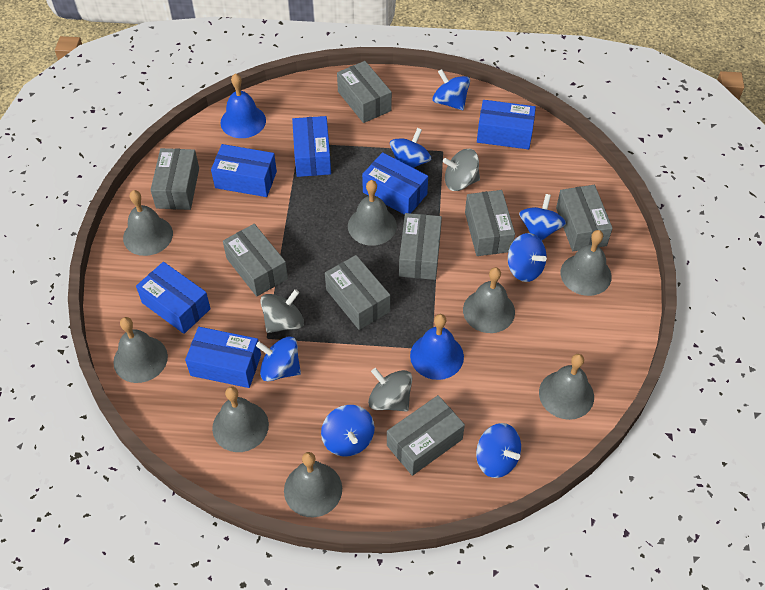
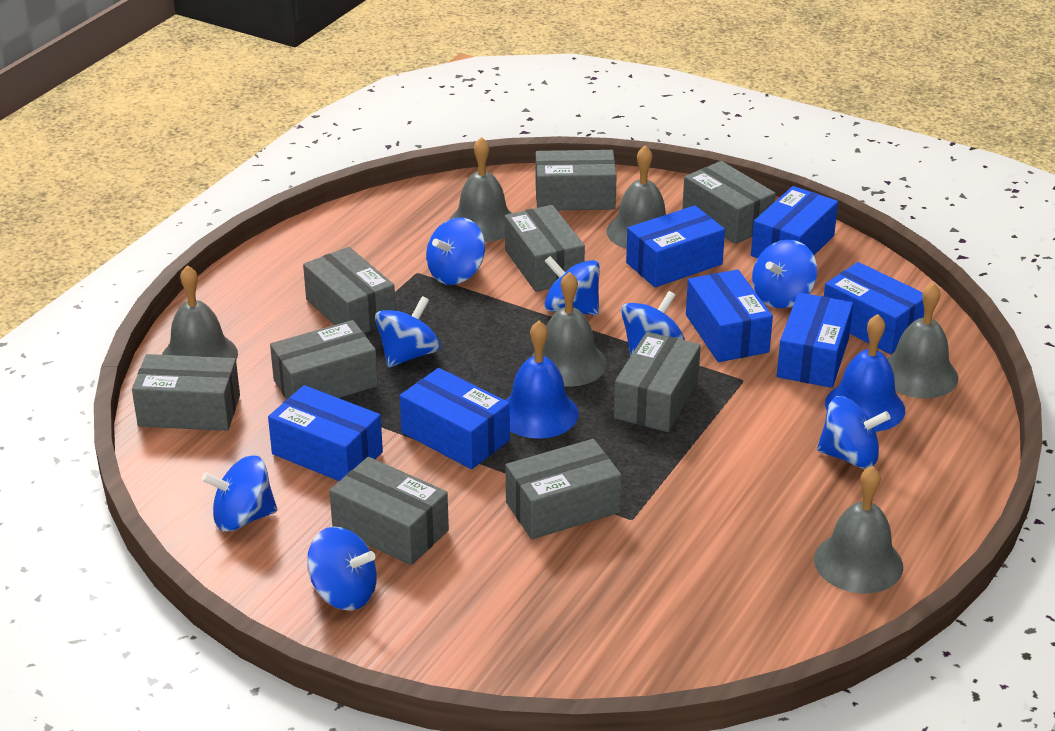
blue box: 6 -> 7
blue spinning top: 7 -> 8
grey bell: 8 -> 6
grey box: 8 -> 9
grey spinning top: 3 -> 0

